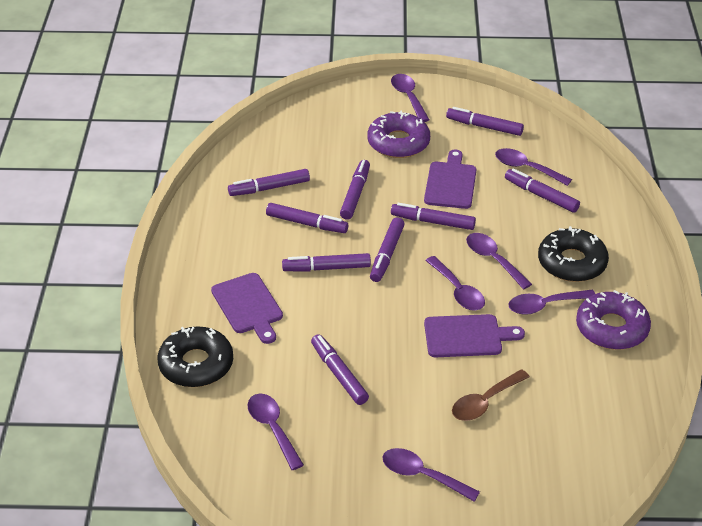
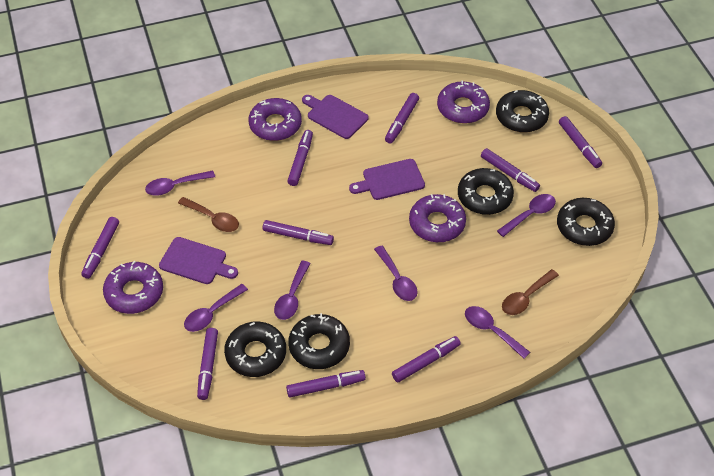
black donut: 2 -> 5
brown spoon: 1 -> 2
purple donut: 2 -> 4
purple spoon: 7 -> 6

